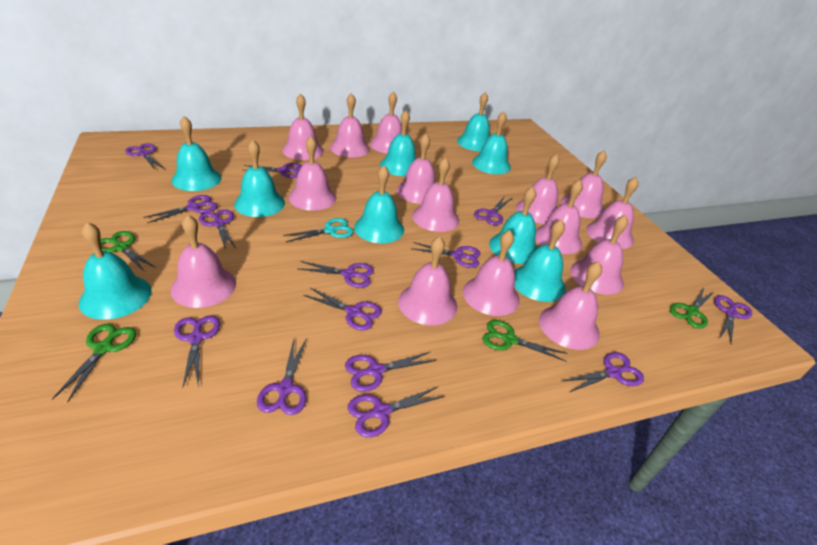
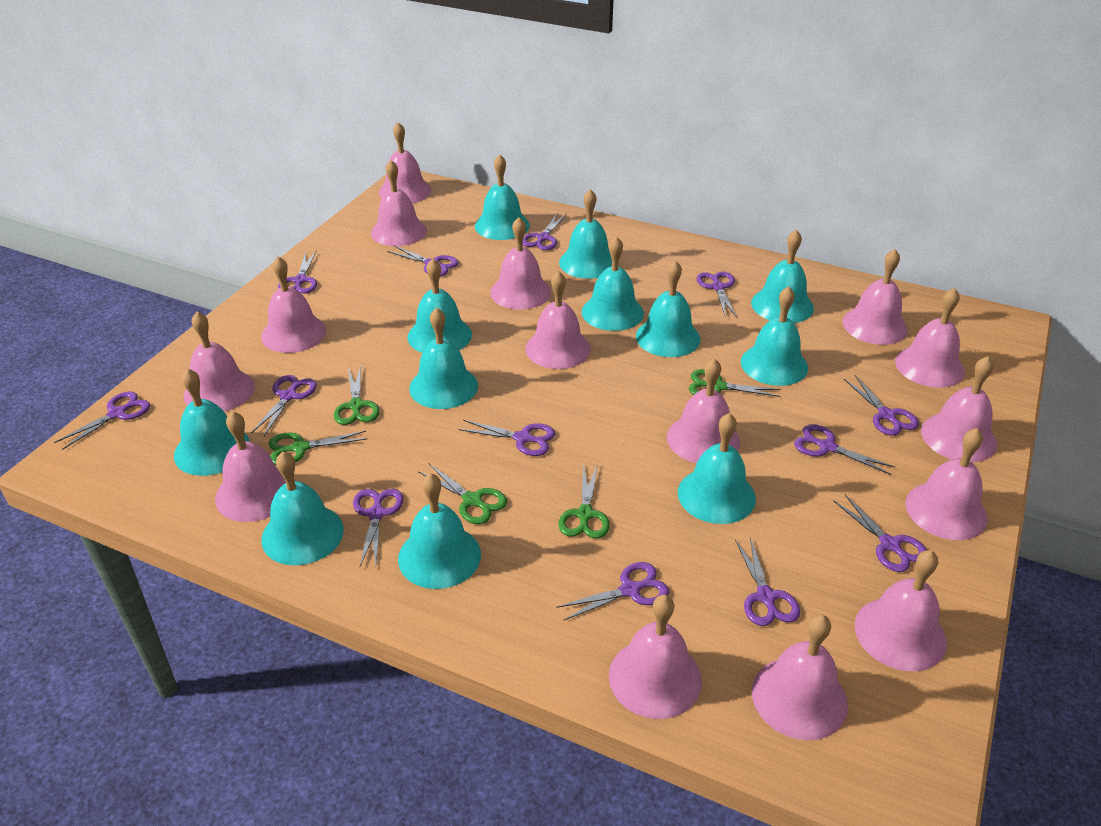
green scissors: 4 -> 5
purple scissors: 14 -> 13
turquoise bell: 9 -> 12
turquoise scissors: 1 -> 0

